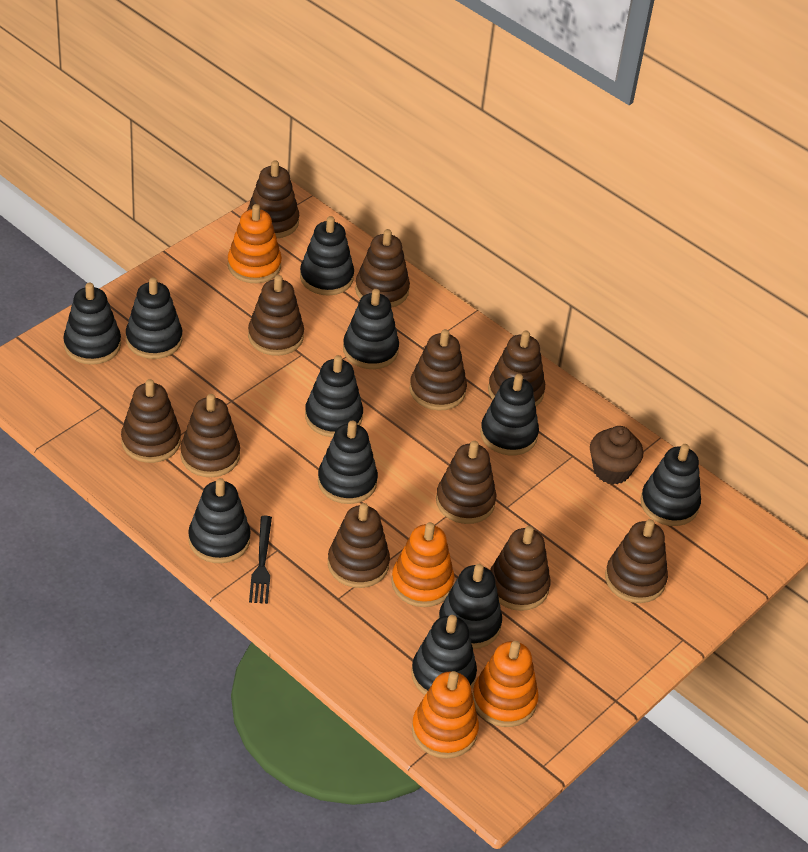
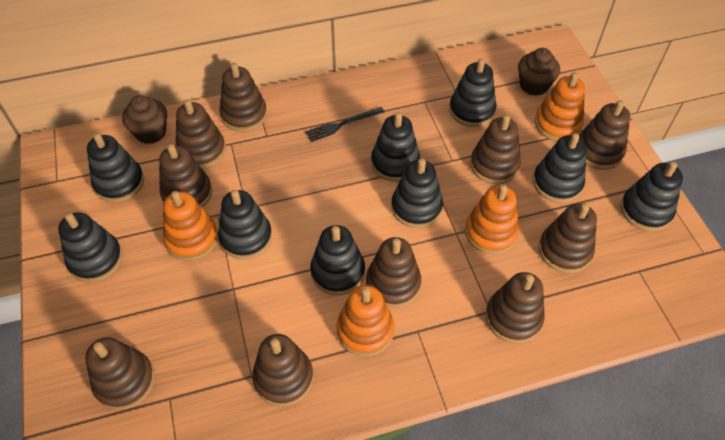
black stacking toy: 11 -> 9
brown cupcake: 1 -> 2
brown stacking toy: 11 -> 10

